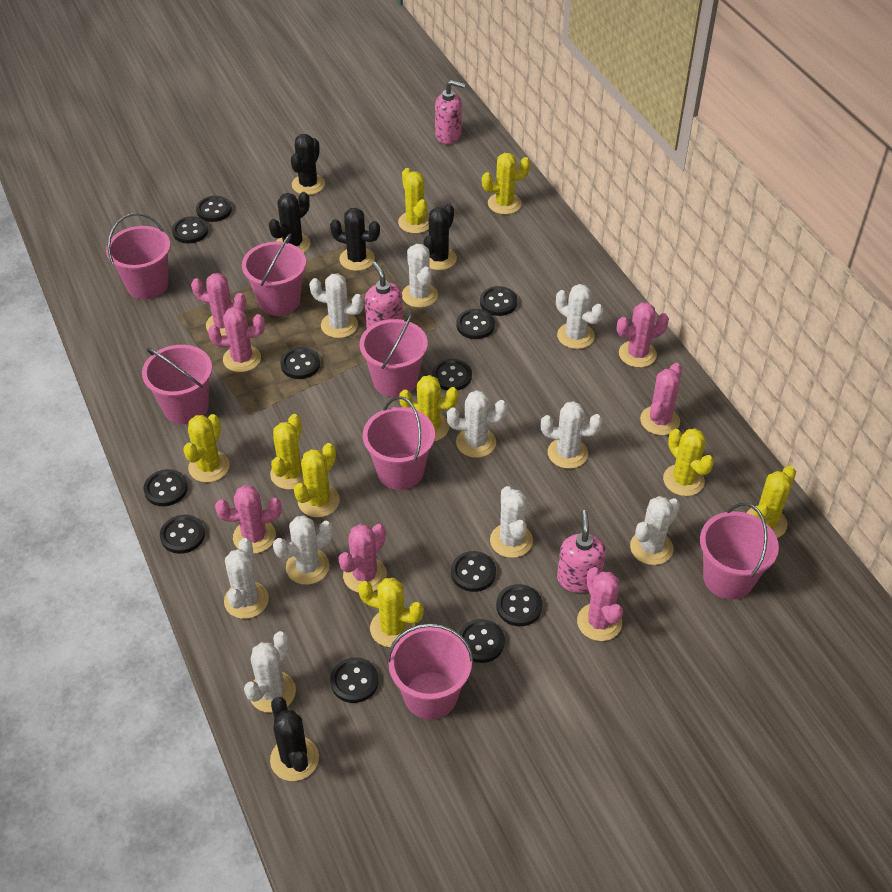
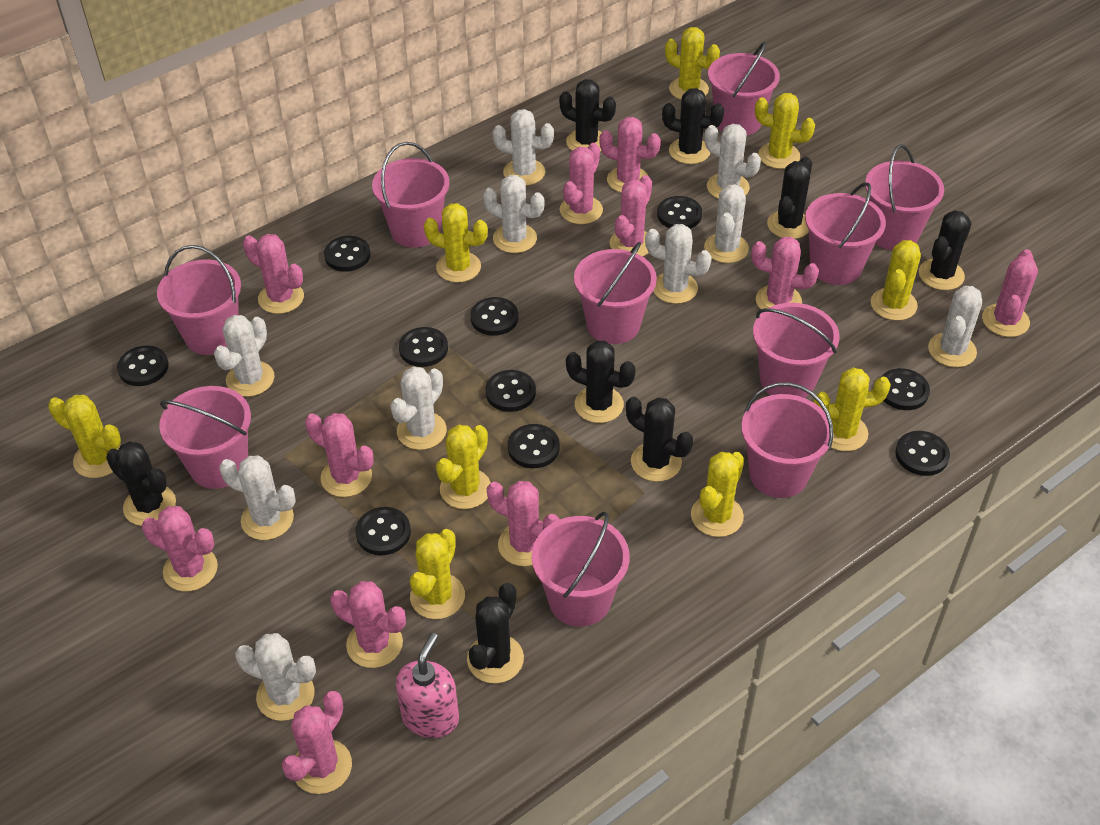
black button: 12 -> 10
black cactus: 5 -> 8
pink bucket: 7 -> 10
pink cactus: 7 -> 11
pink soap dispenser: 3 -> 1

